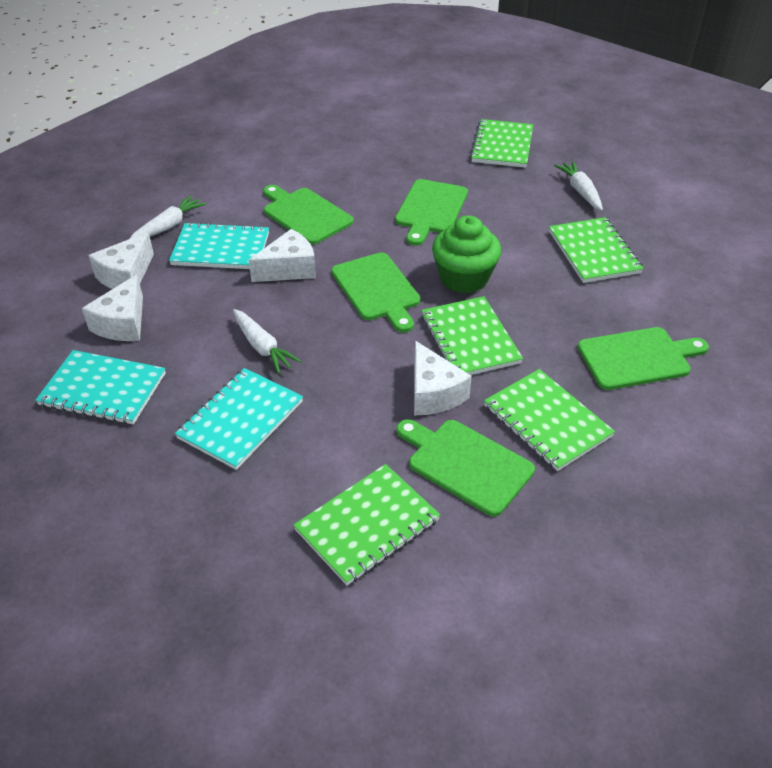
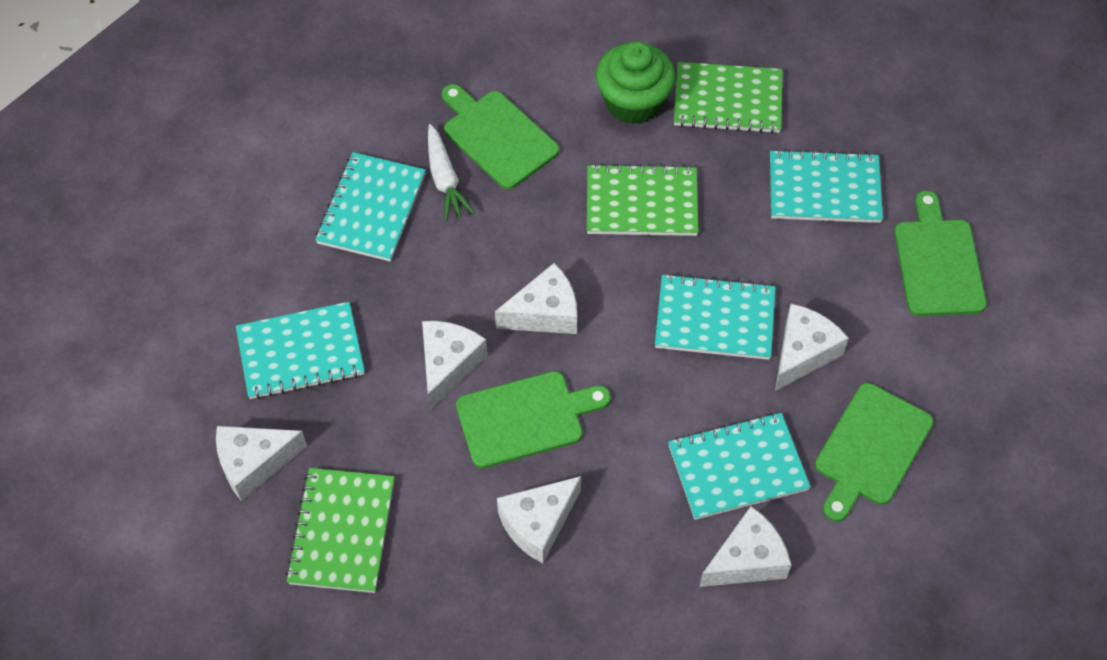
green cutting board: 5 -> 4
green notebook: 5 -> 3
turquoise notebook: 3 -> 5
white carrot: 3 -> 1
white cheese: 4 -> 6

